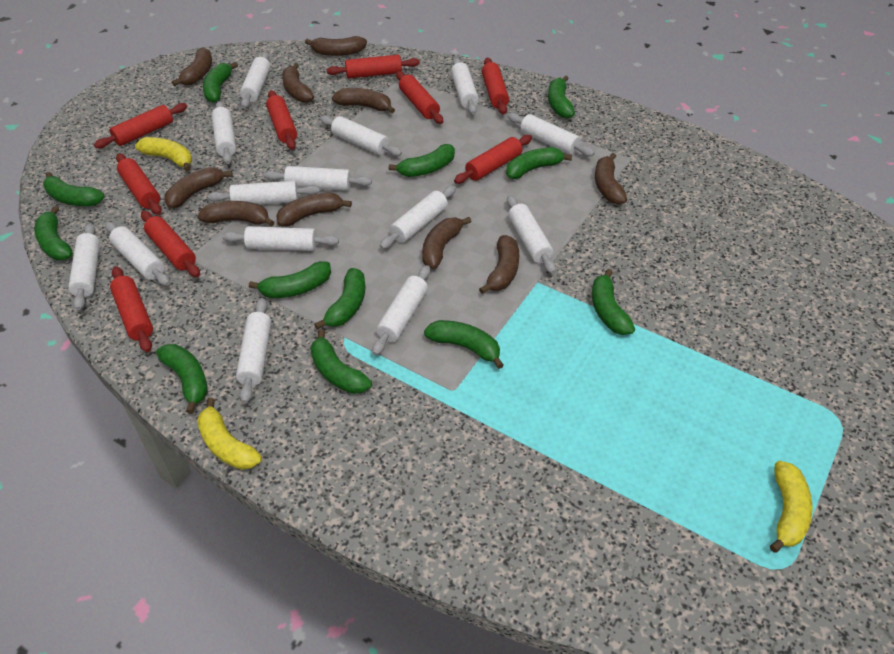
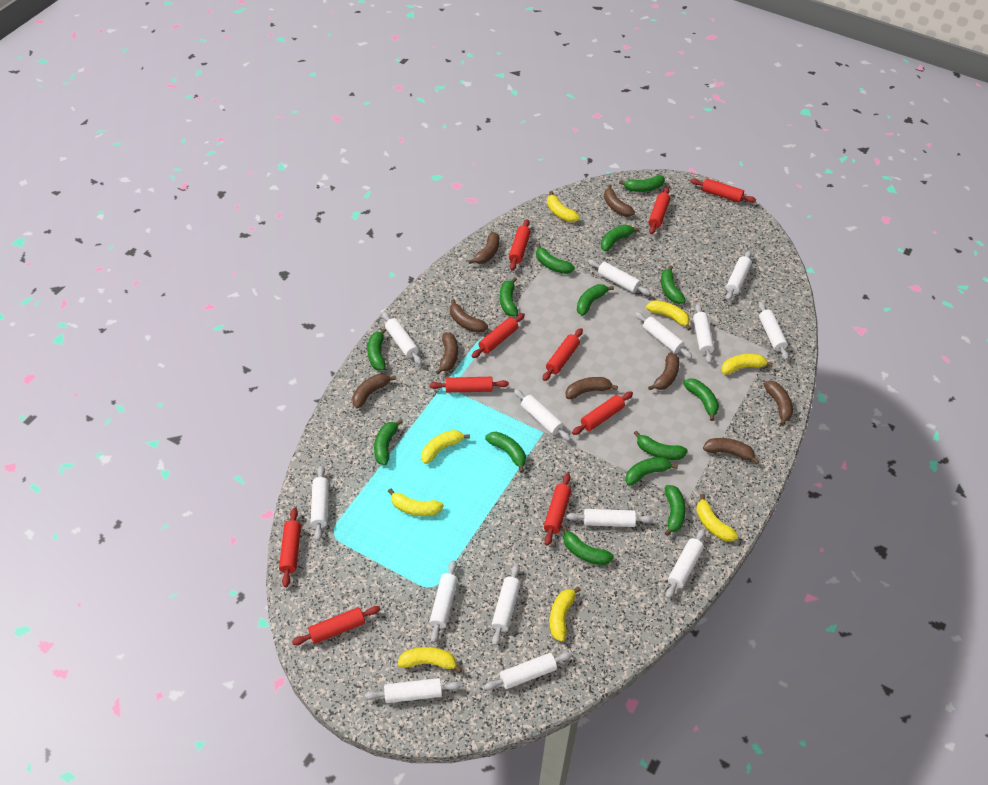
brown banana: 10 -> 9
green banana: 12 -> 14
red rolling pin: 9 -> 10
yellow banana: 3 -> 8

